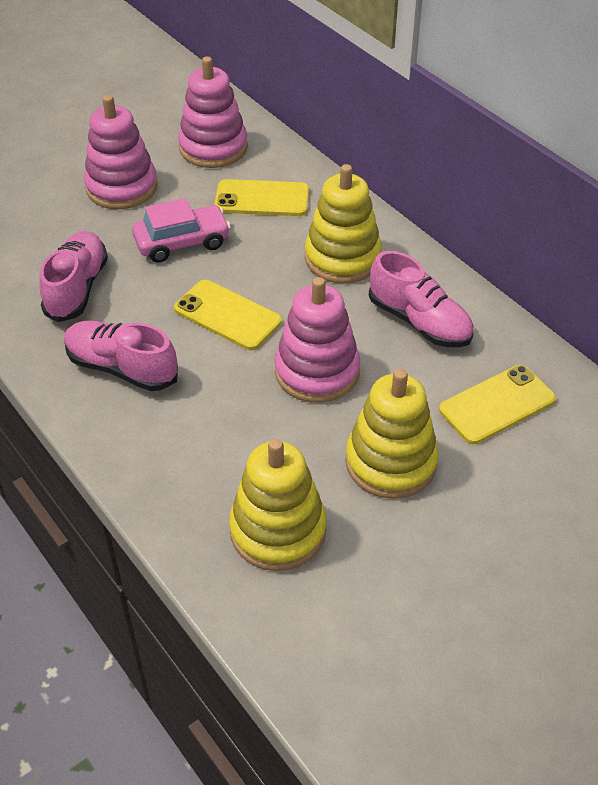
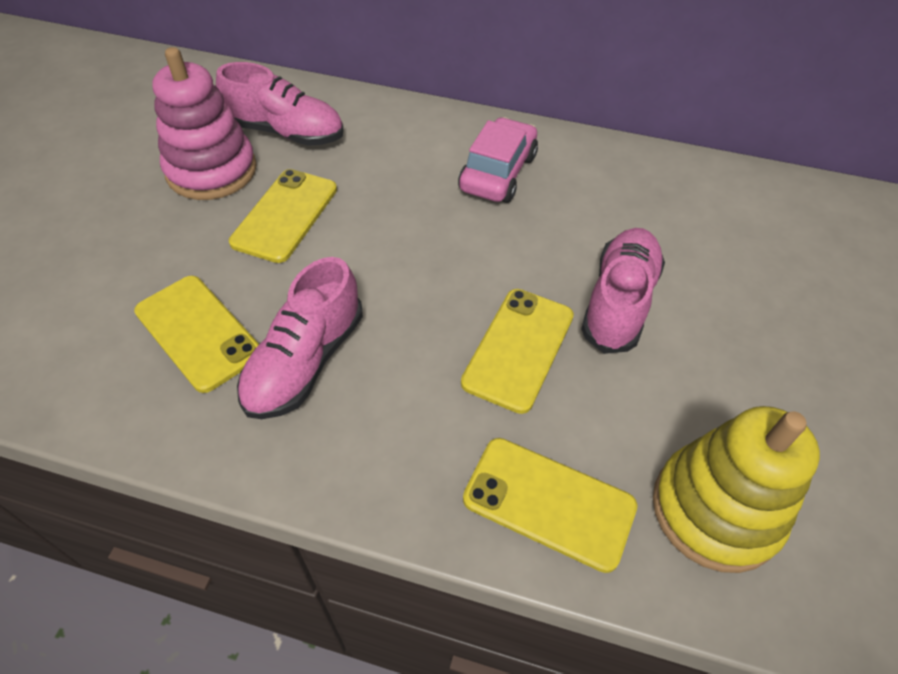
pink stacking toy: 3 -> 1
yellow phone: 3 -> 4
yellow stacking toy: 3 -> 1

